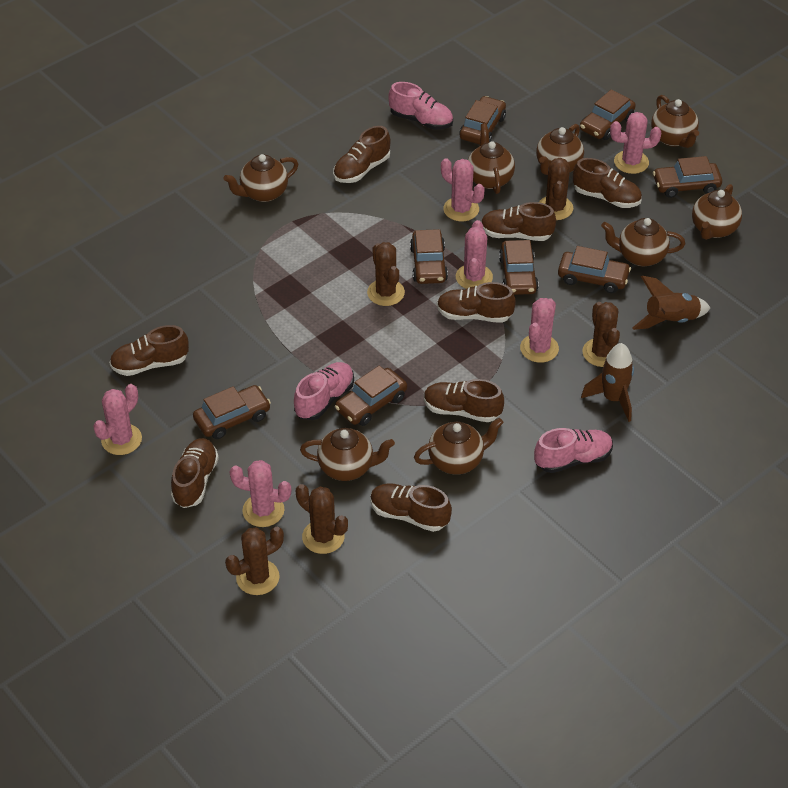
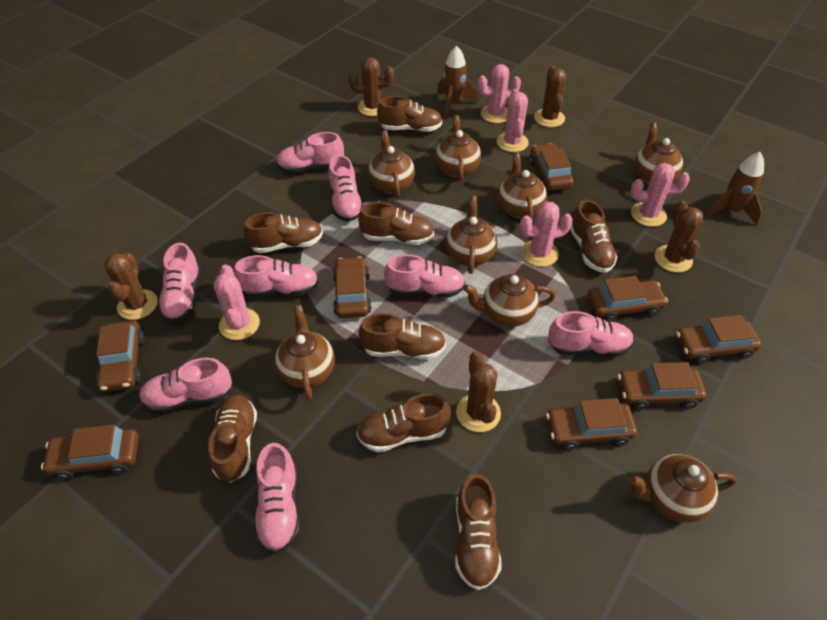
pink cactus: 6 -> 5
pink shoe: 3 -> 8

